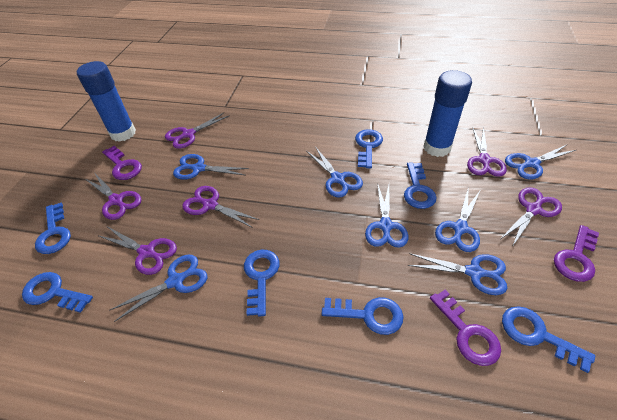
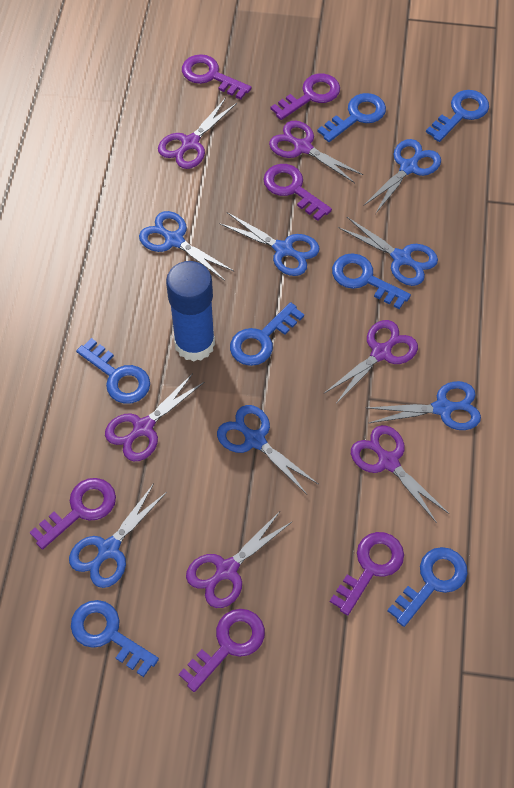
blue glue stick: 2 -> 1
purple key: 3 -> 6

